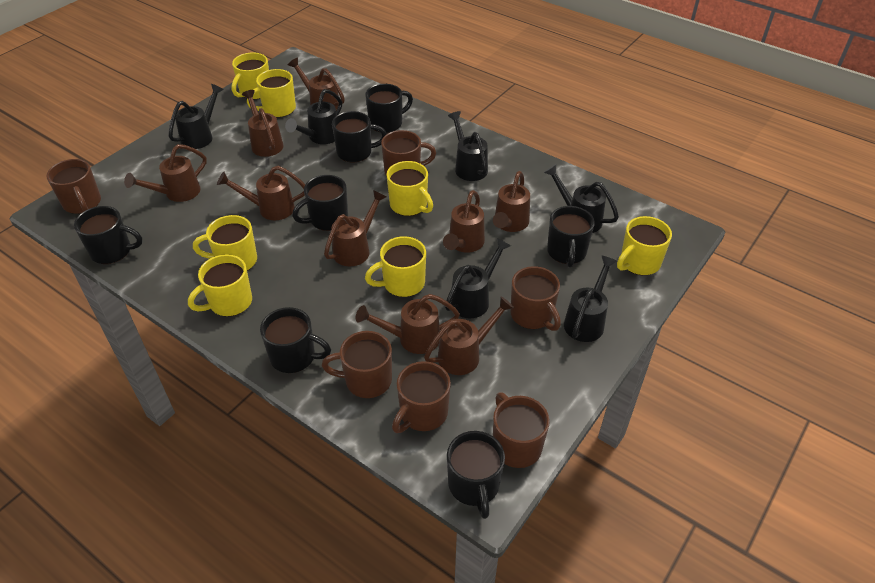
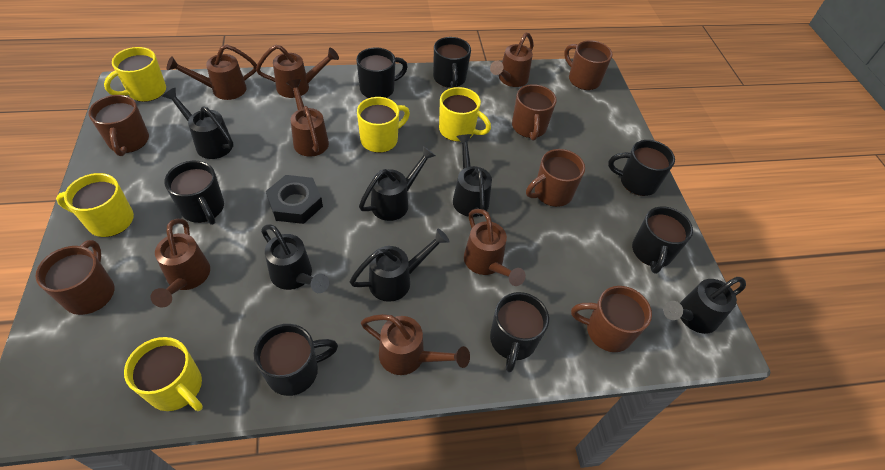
black nut: 0 -> 1
brown watering can: 9 -> 7
yellow mug: 7 -> 5

